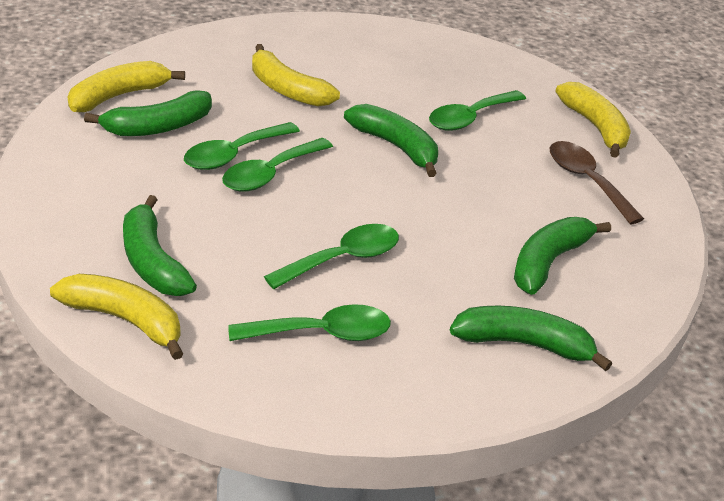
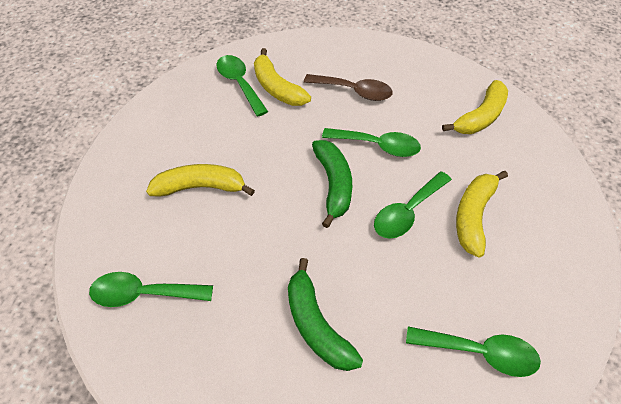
green banana: 5 -> 2

